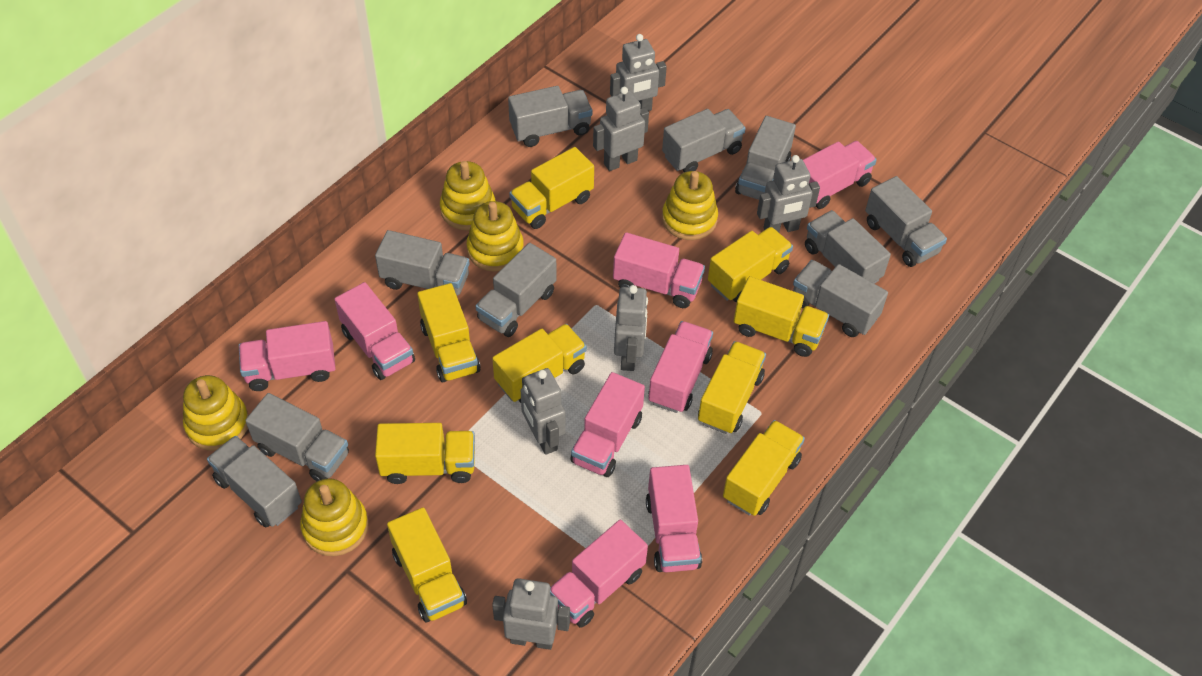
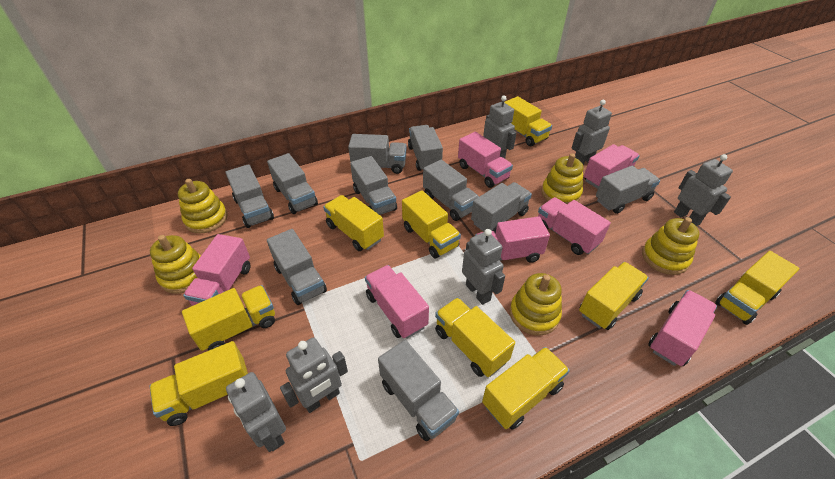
pink truck: 8 -> 7

